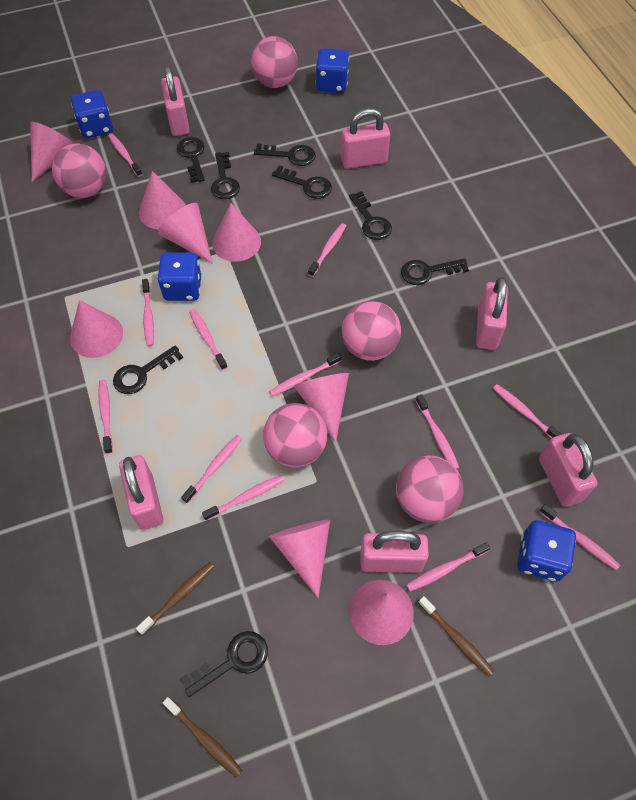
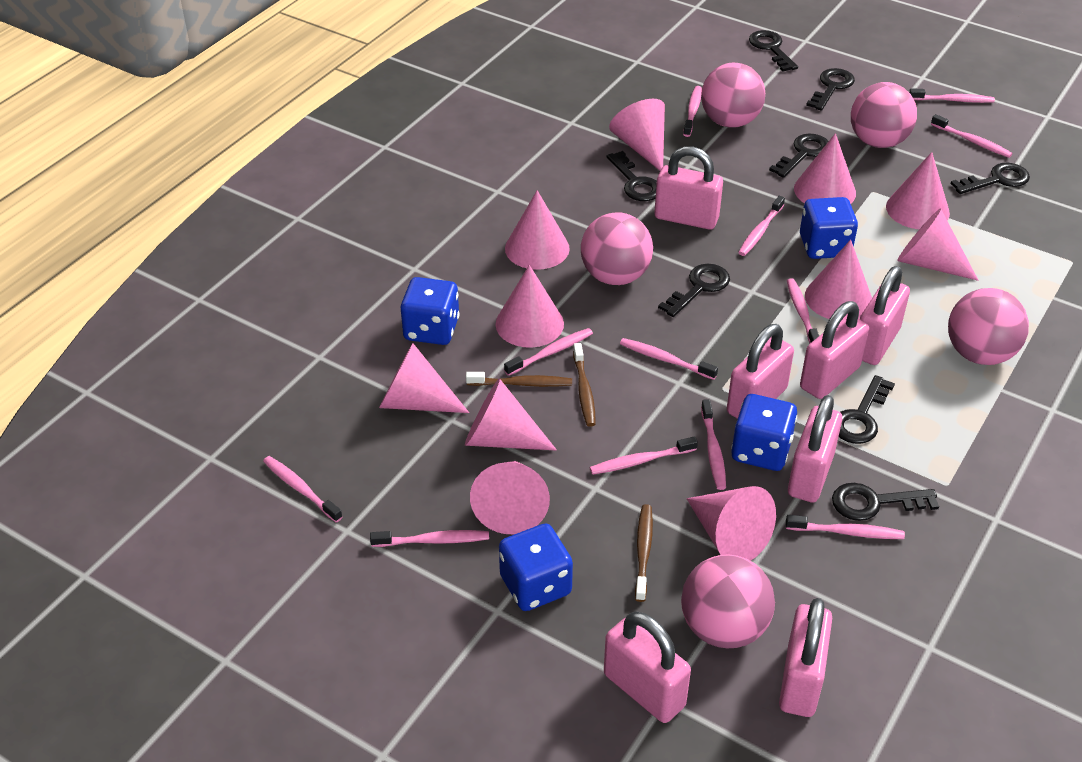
pink cone: 8 -> 11
pink padlock: 6 -> 7

